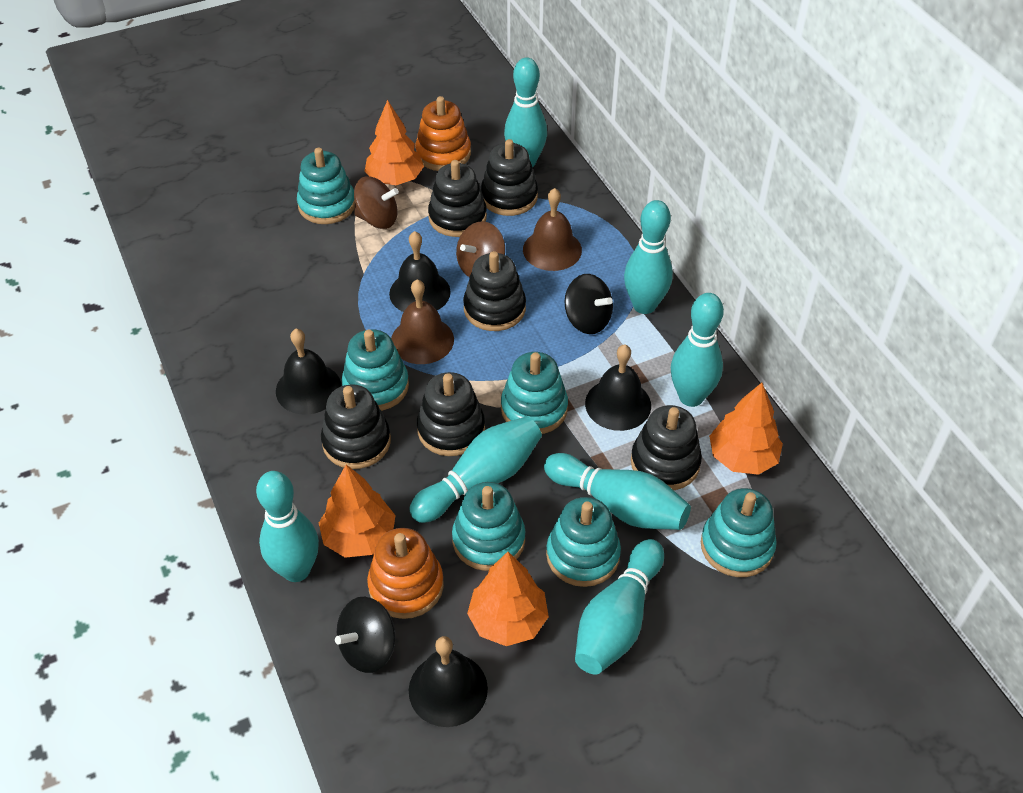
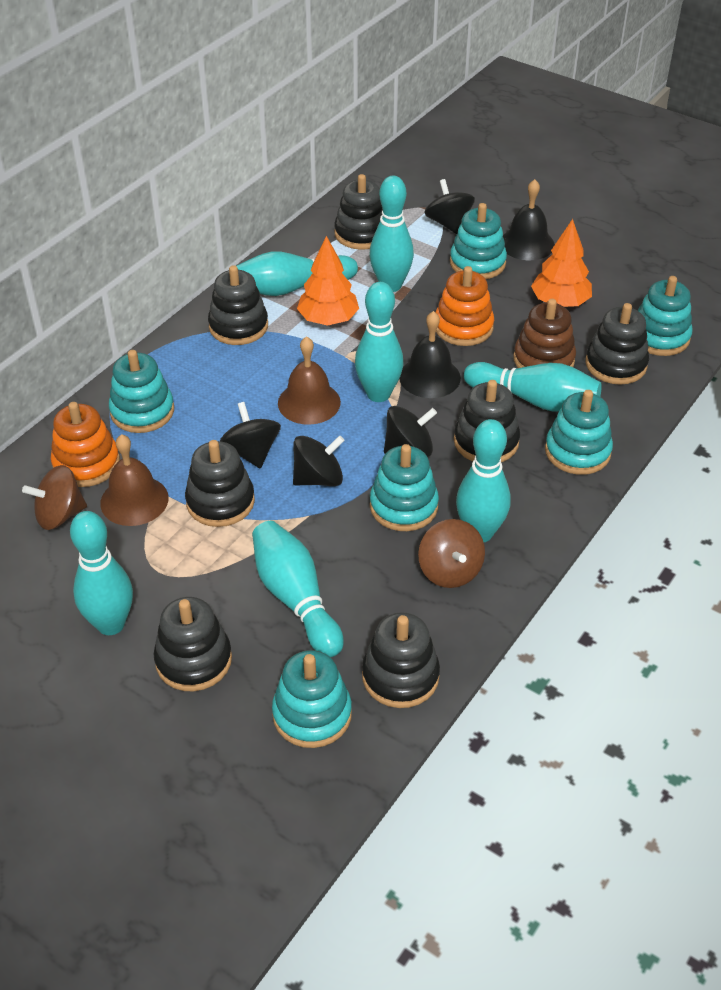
black bell: 4 -> 2
black spinning top: 2 -> 4
black stacking toy: 6 -> 7
brown stacking toy: 0 -> 1
orange tree: 4 -> 2

